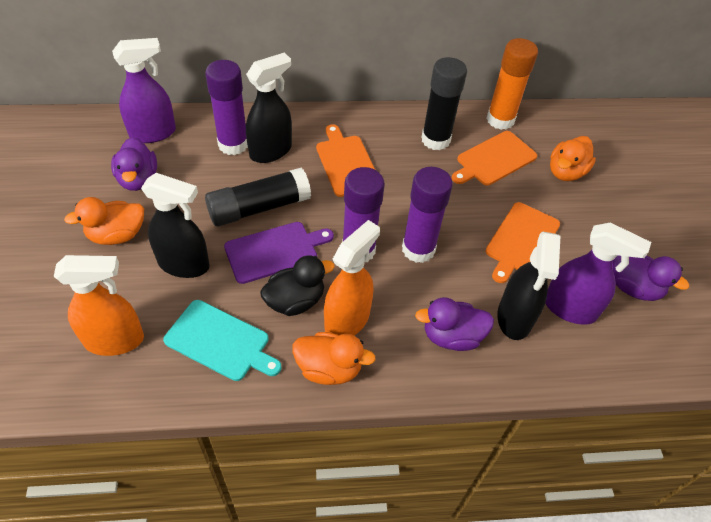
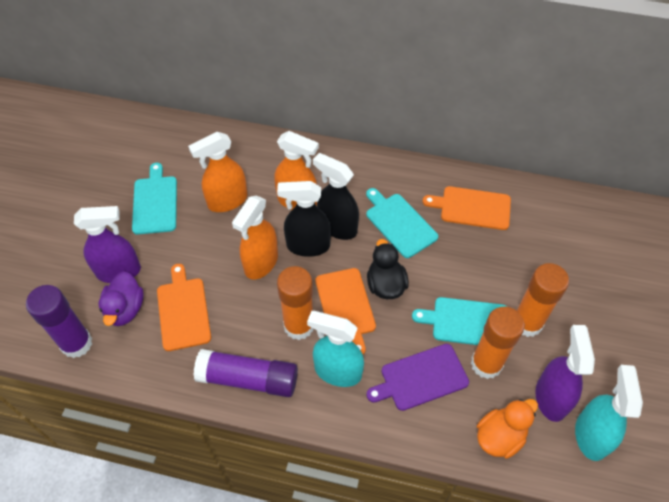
black glue stick: 2 -> 0
black spray bottle: 3 -> 2
orange duck: 3 -> 1
orange glue stick: 1 -> 3
orange spray bottle: 2 -> 3
purple duck: 3 -> 1
purple glue stick: 3 -> 2
turquoise cutting board: 1 -> 3
turquoise spray bottle: 0 -> 2

